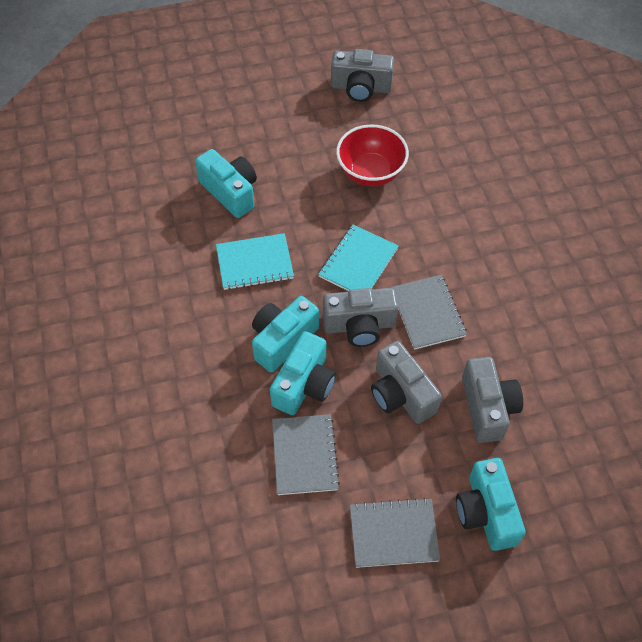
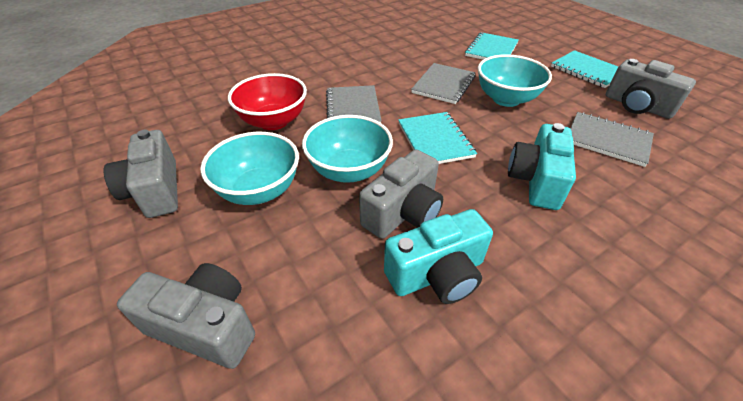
turquoise bowl: 0 -> 3
turquoise camera: 4 -> 2
turquoise notebook: 2 -> 3

